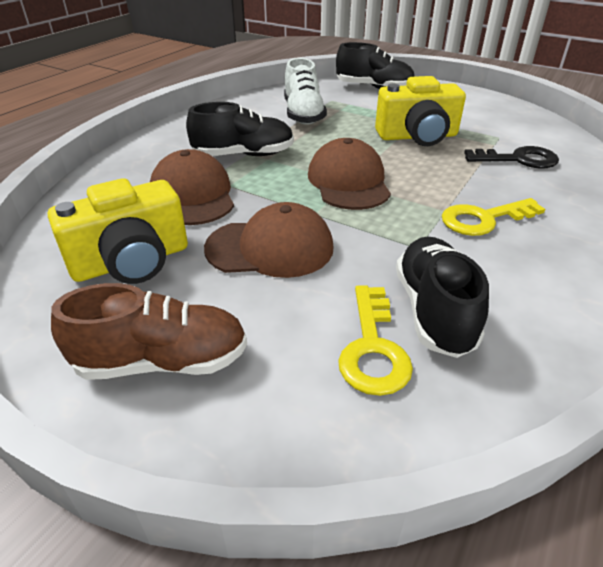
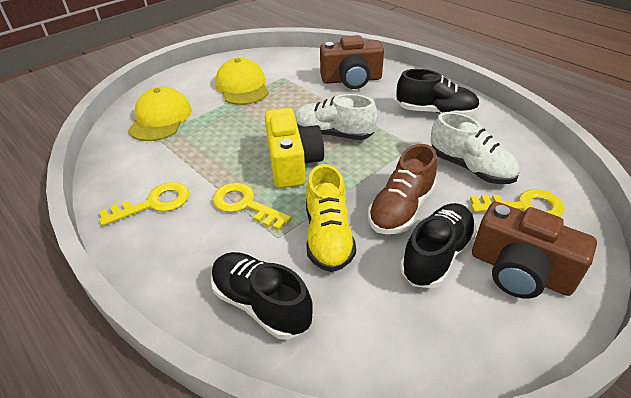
black key: 1 -> 0
brown camera: 0 -> 2
brown cap: 3 -> 0
white shoe: 1 -> 2
yellow camera: 2 -> 1
yellow cap: 0 -> 2
yellow key: 2 -> 3
yellow shoe: 0 -> 1

